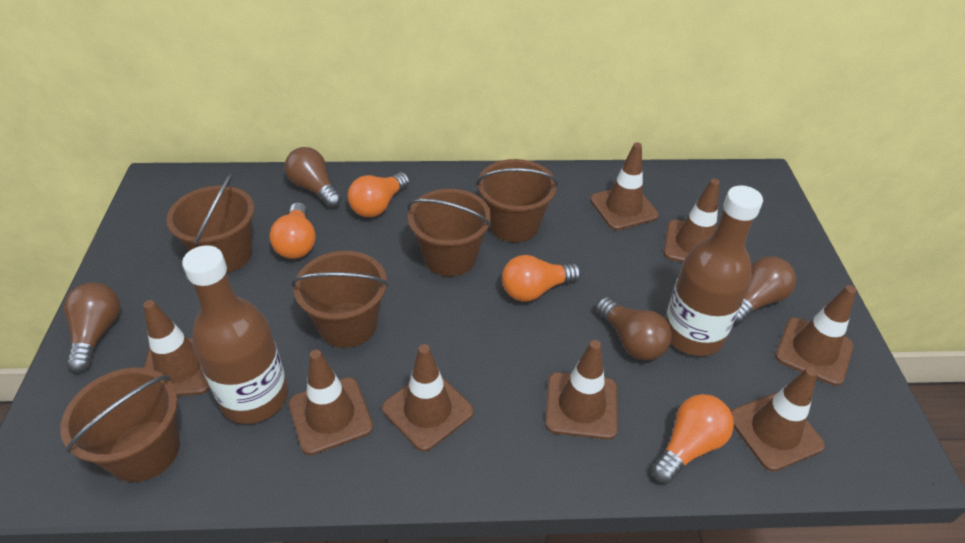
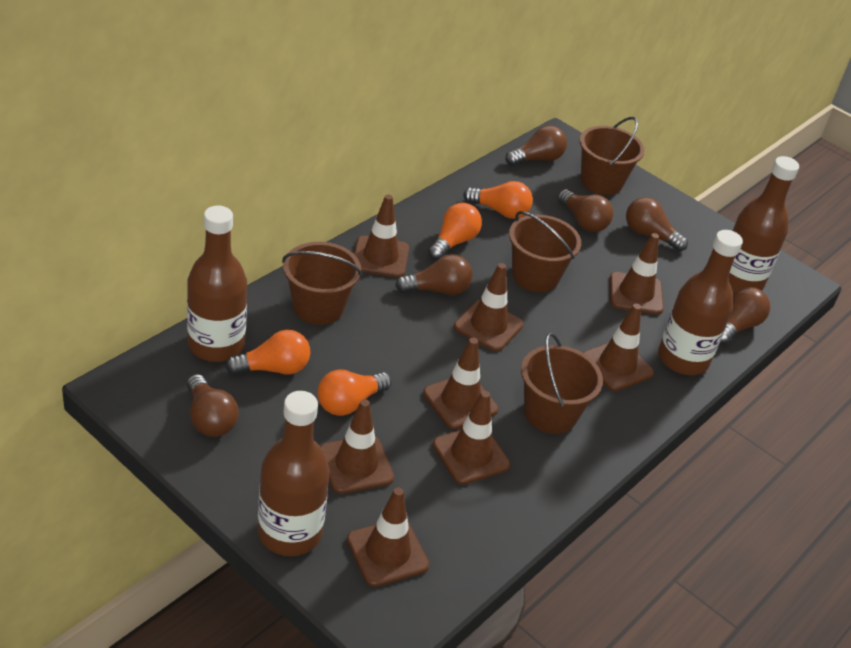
brown bottle: 2 -> 4
brown bucket: 5 -> 4
brown light bulb: 4 -> 6

